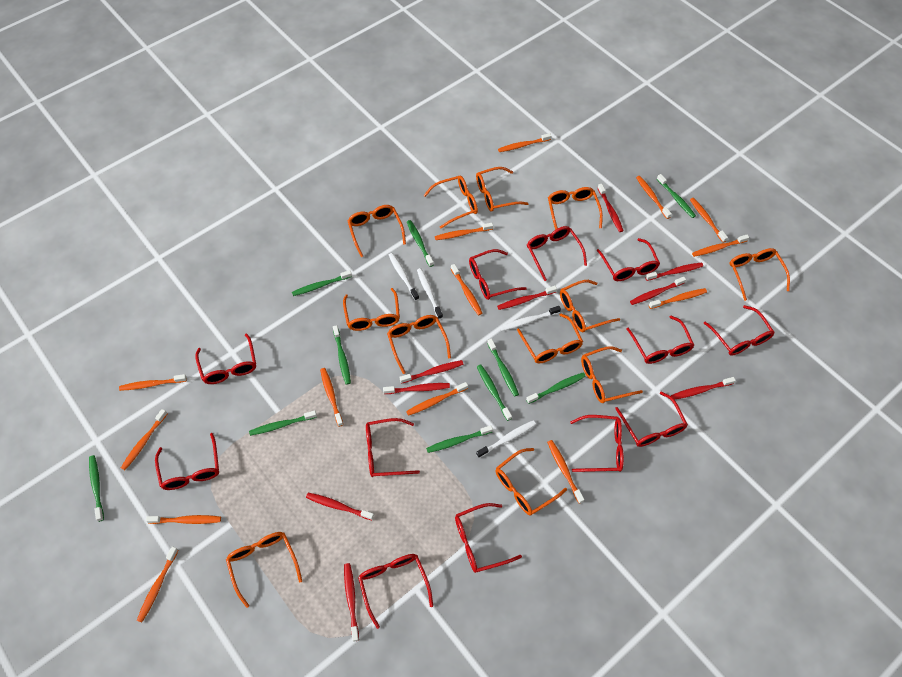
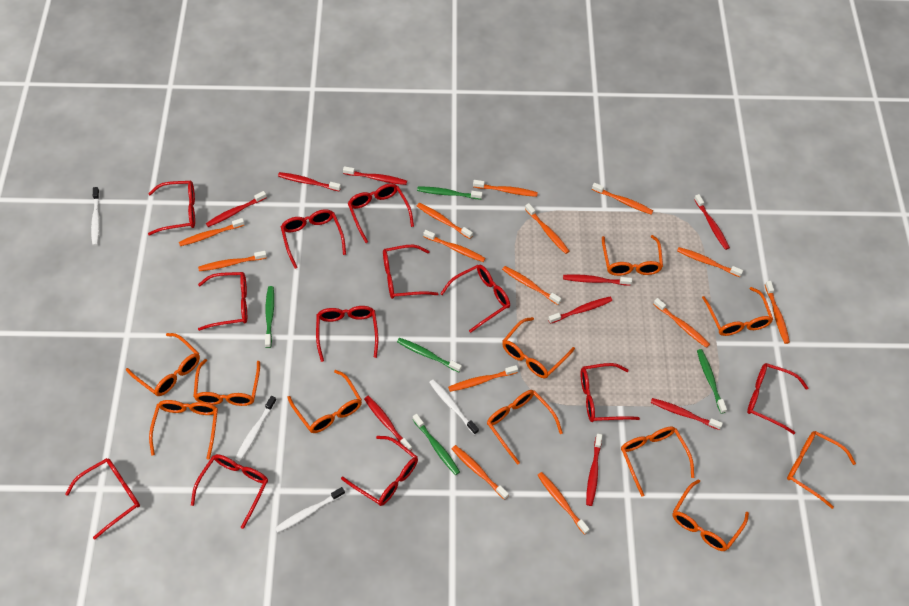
green toothbrush: 10 -> 5
orange glasses: 12 -> 11

